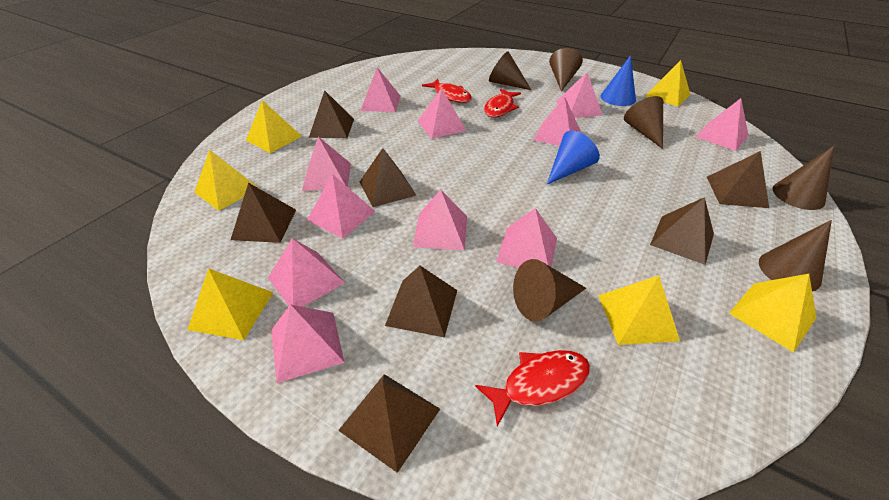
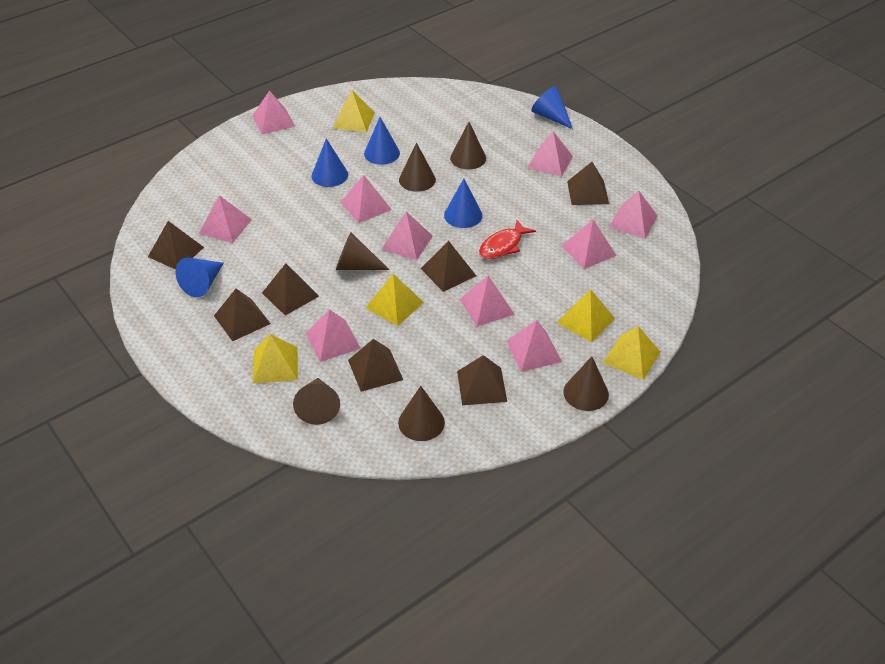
blue cone: 2 -> 5
pink pyramid: 11 -> 10
red fish: 3 -> 1
yellow pyramid: 6 -> 5

